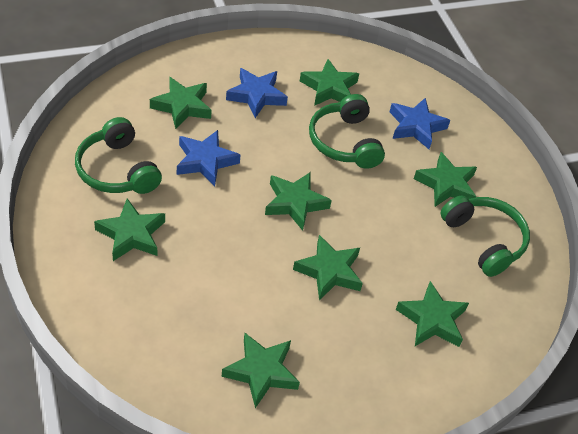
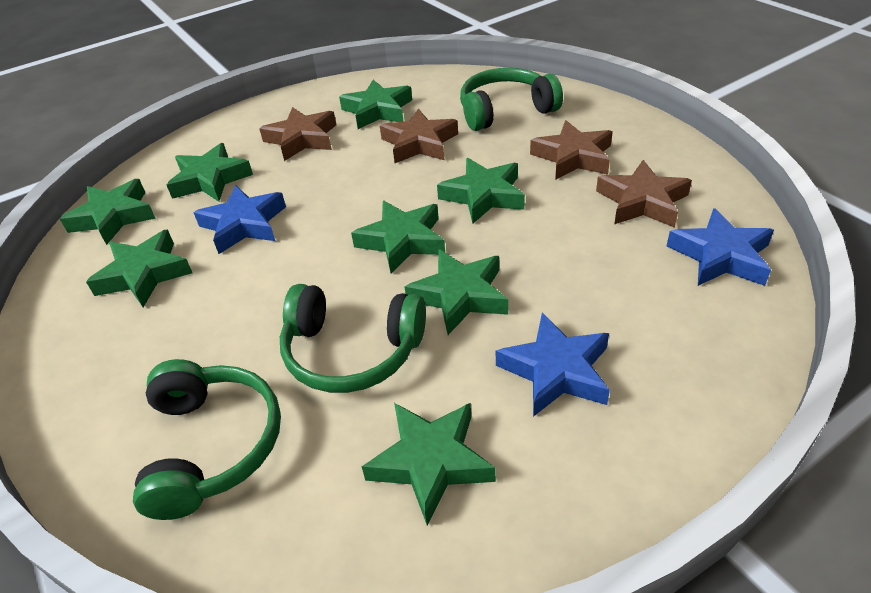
brown star: 0 -> 4

